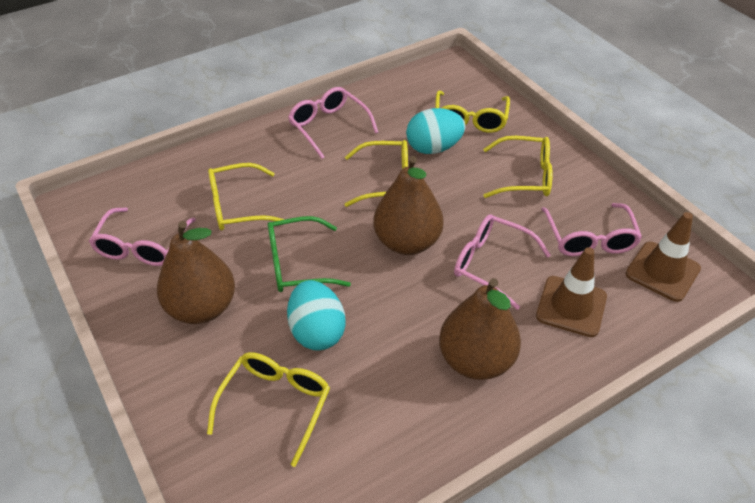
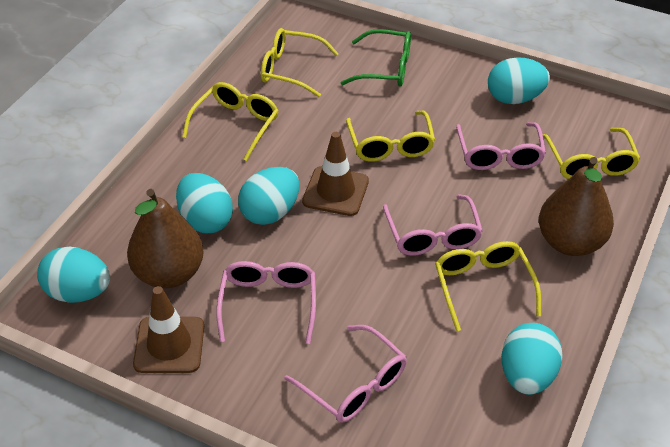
brown pear: 3 -> 2
turquoise egg: 2 -> 5

